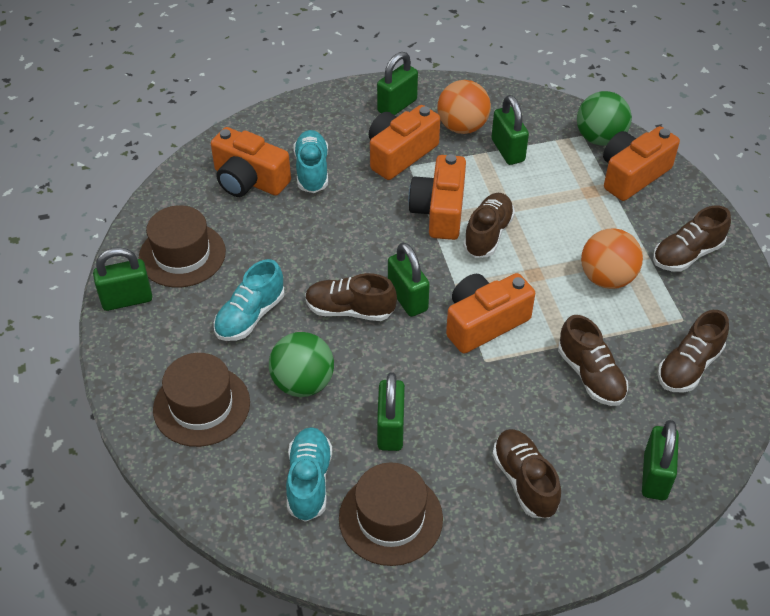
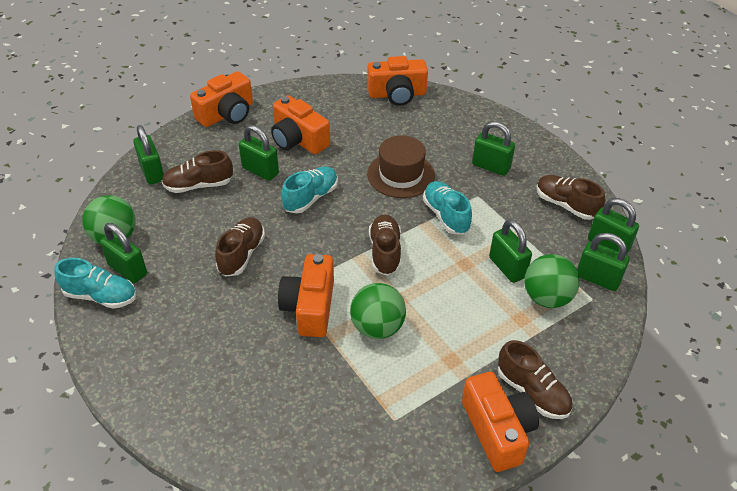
brown hat: 3 -> 1
brown shoe: 6 -> 5
green ball: 2 -> 3
green padlock: 6 -> 7
orange ball: 2 -> 0

